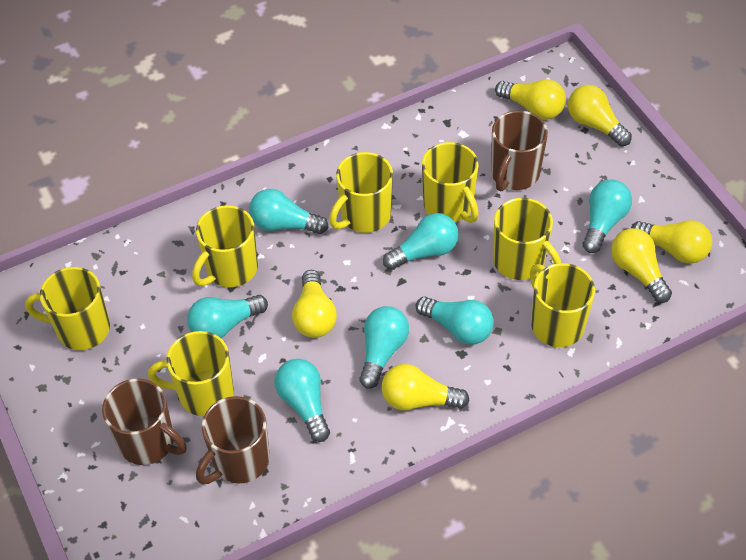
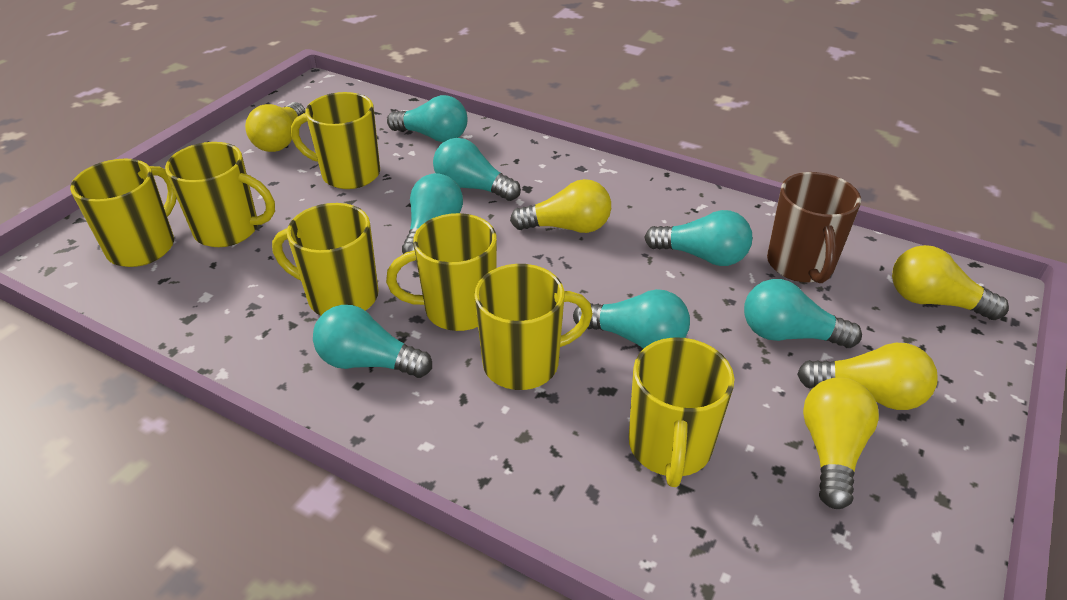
brown mug: 3 -> 1
yellow light bulb: 6 -> 5

